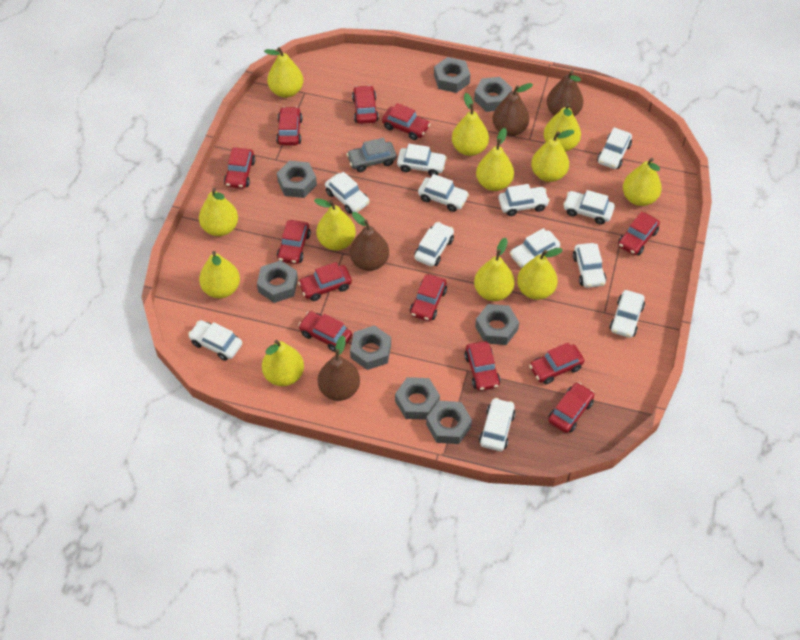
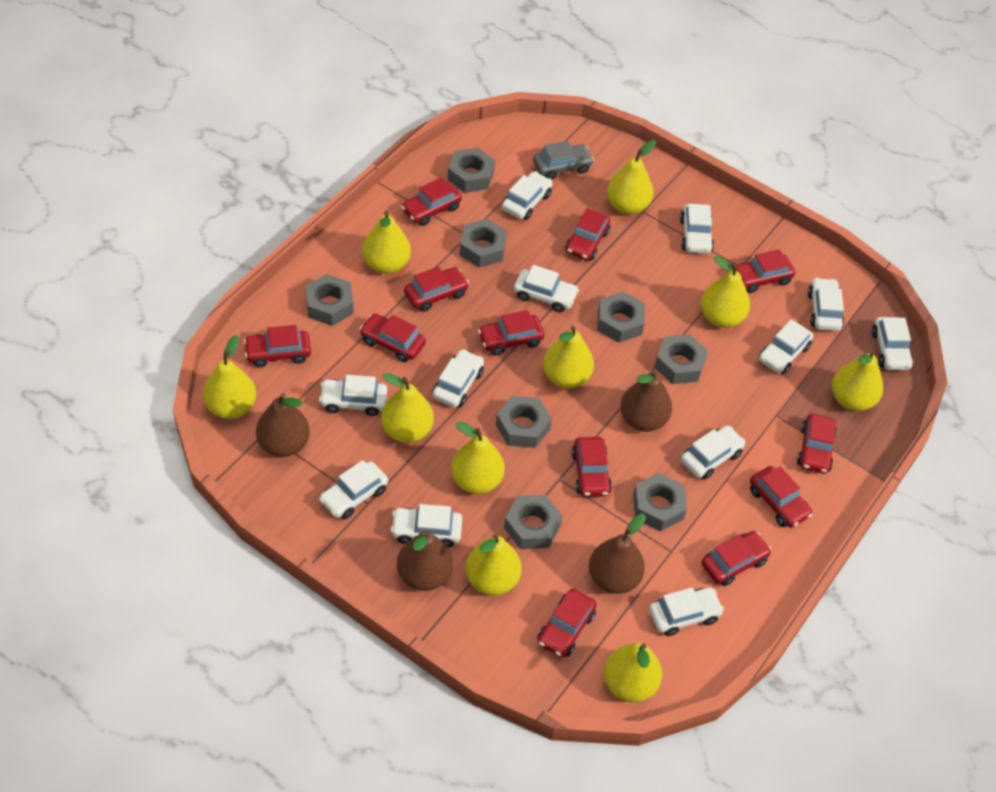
yellow pear: 12 -> 10

